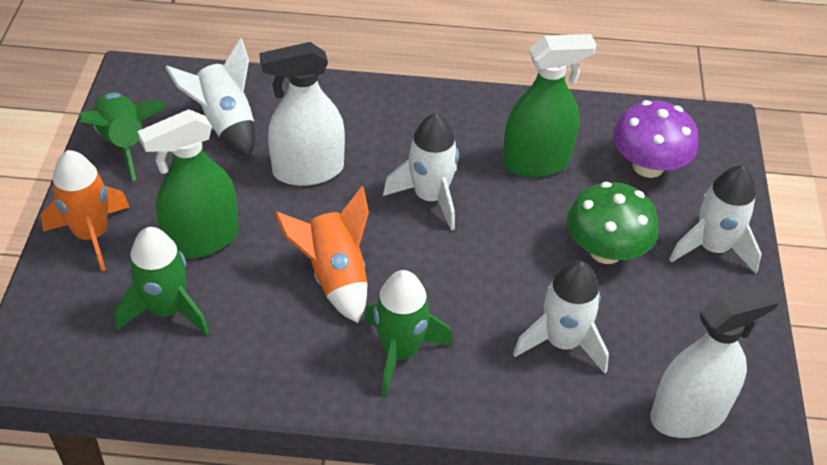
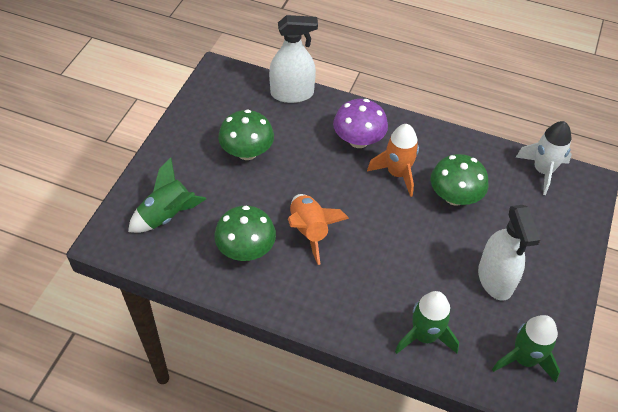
green mushroom: 1 -> 3
green spray bottle: 2 -> 0
white rocket: 4 -> 1

